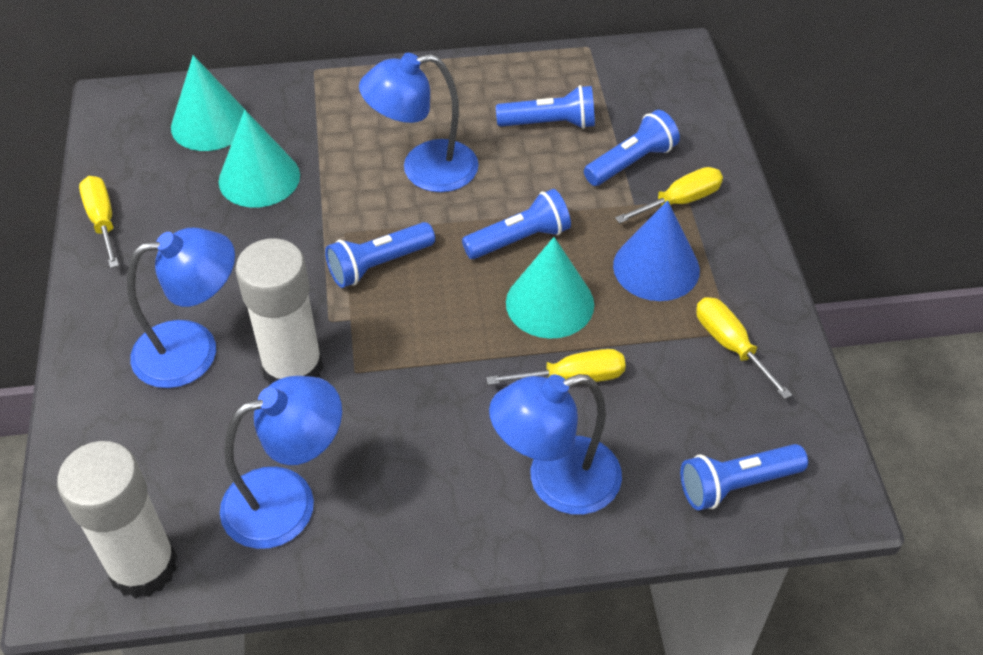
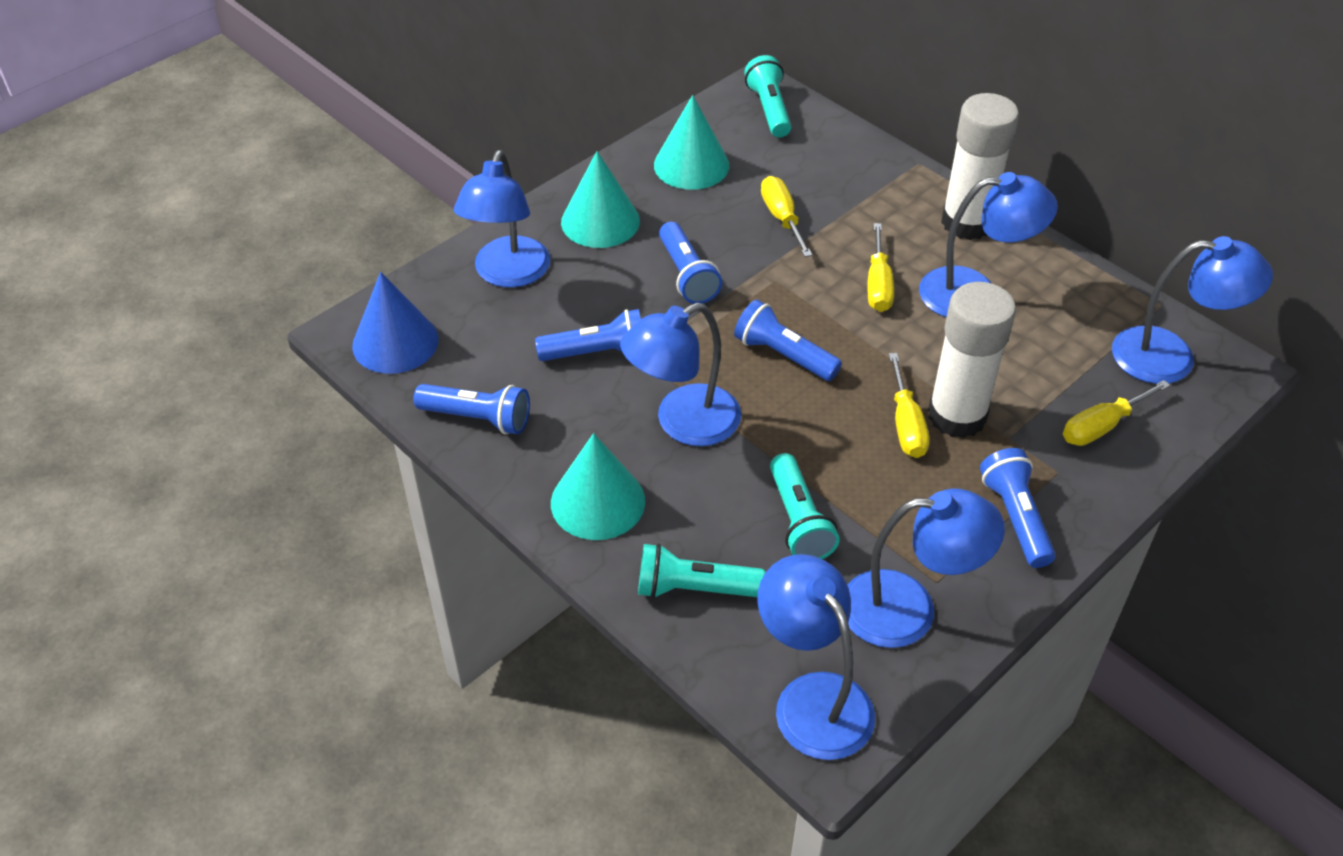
blue lamp: 4 -> 6
turquoise flashlight: 0 -> 3

